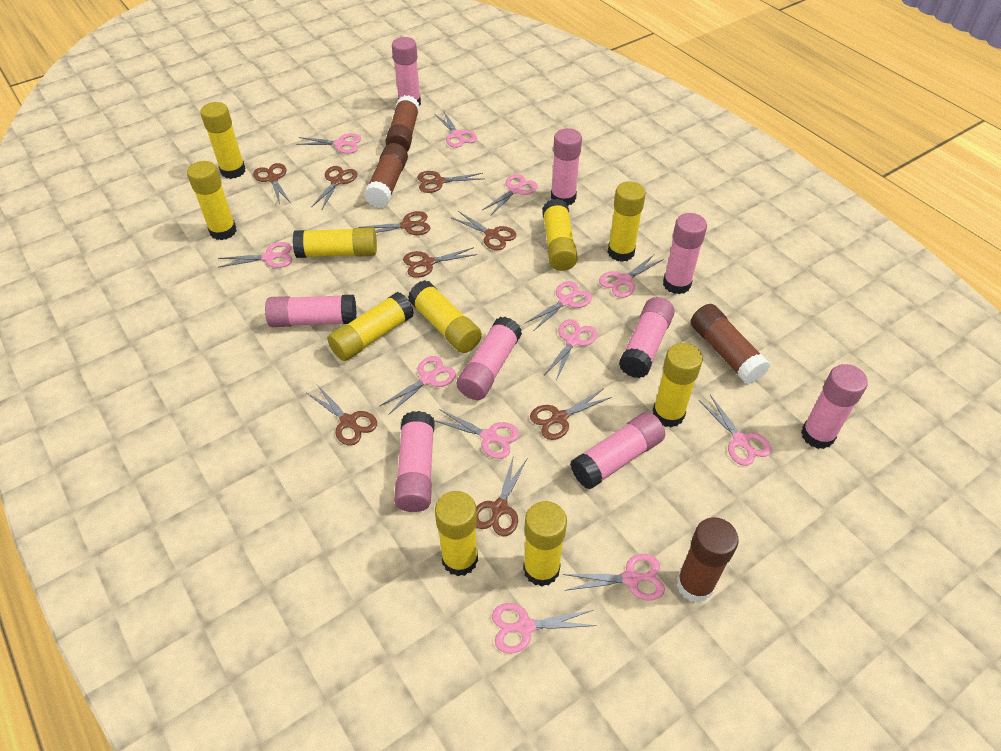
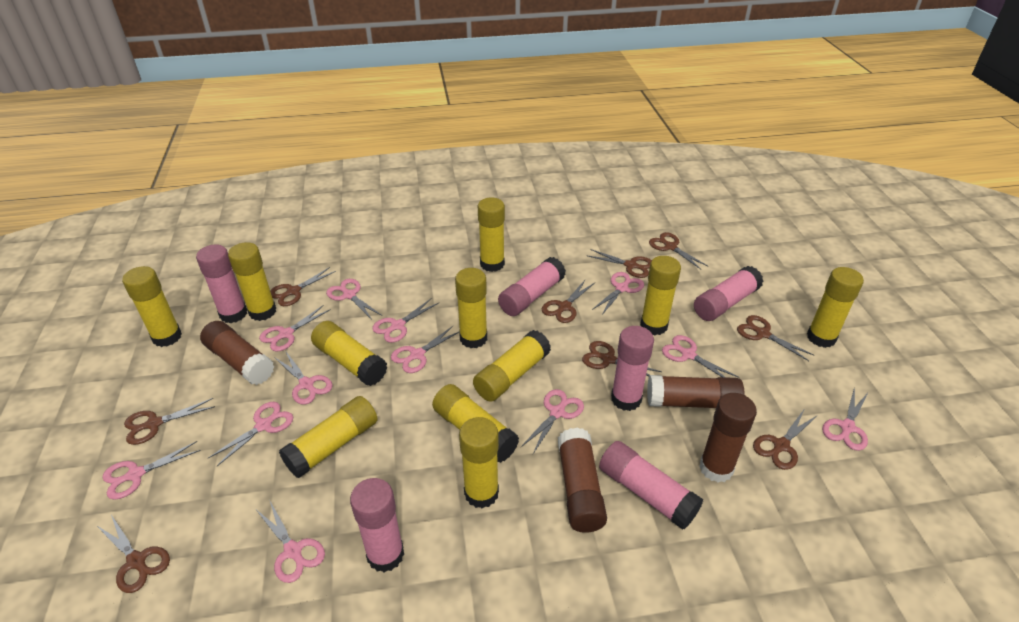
pink glue stick: 9 -> 6
yellow glue stick: 10 -> 11

